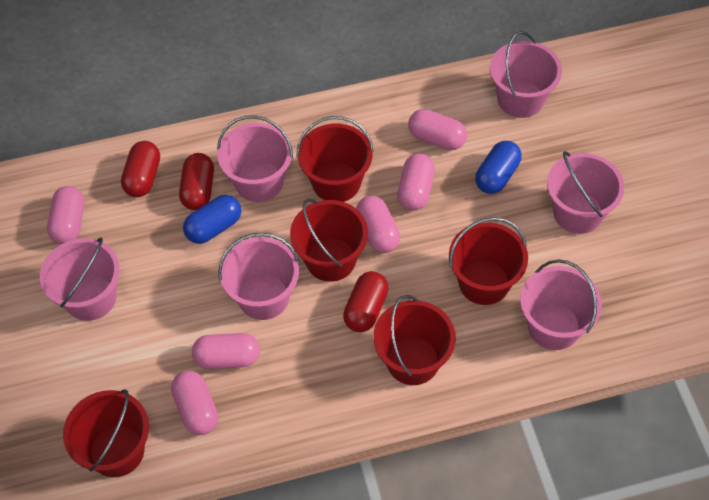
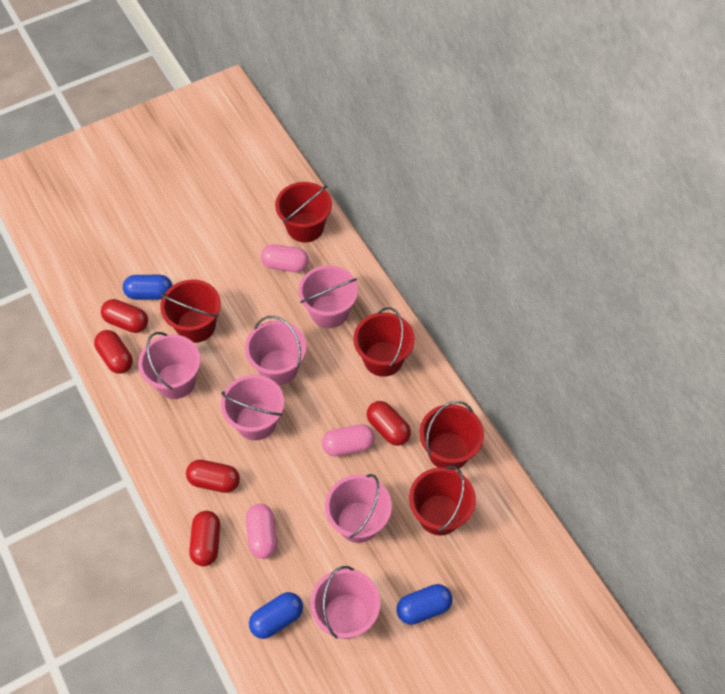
blue capsule: 2 -> 3
pink capsule: 6 -> 3
red capsule: 3 -> 5

